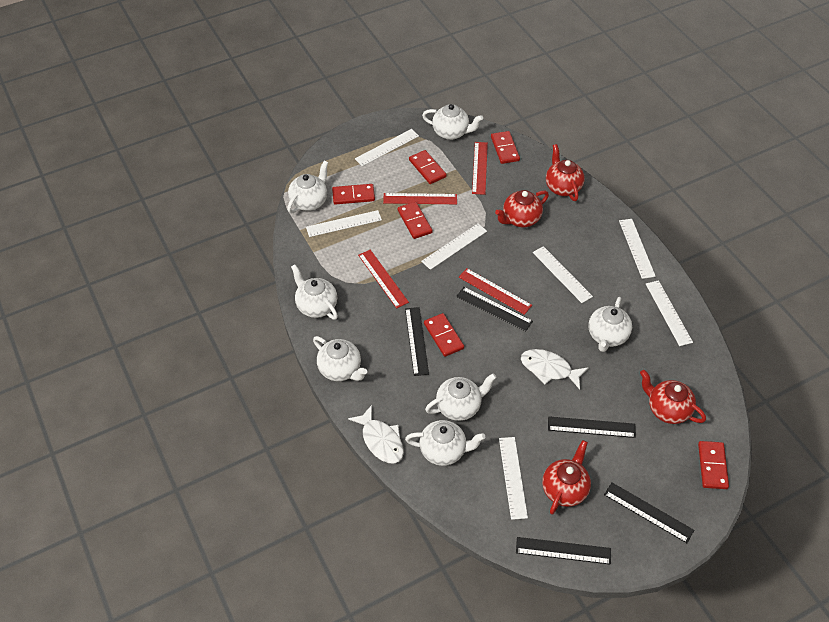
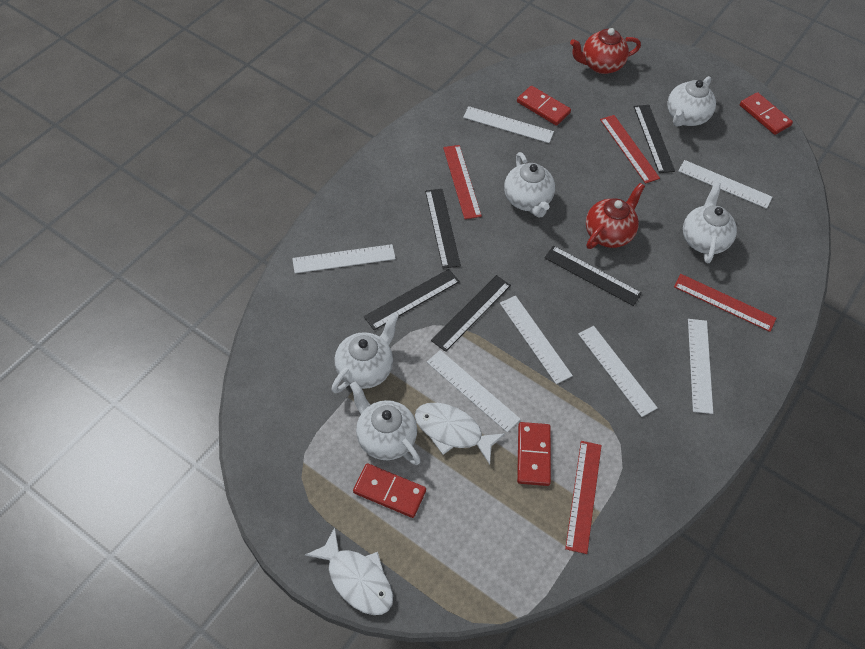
red domino: 6 -> 4
red teapot: 4 -> 2
white teapot: 7 -> 5

